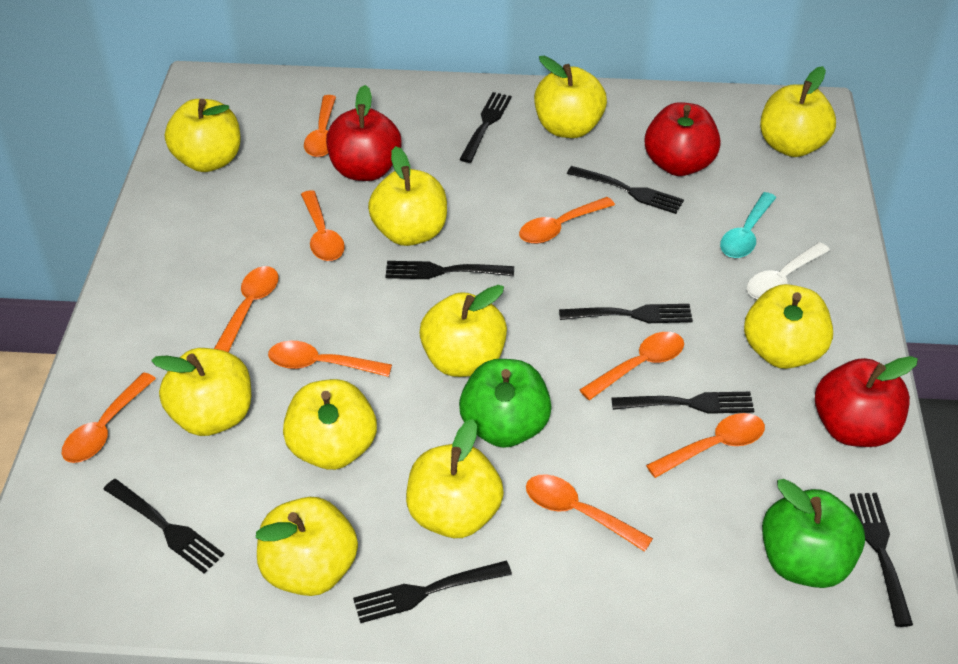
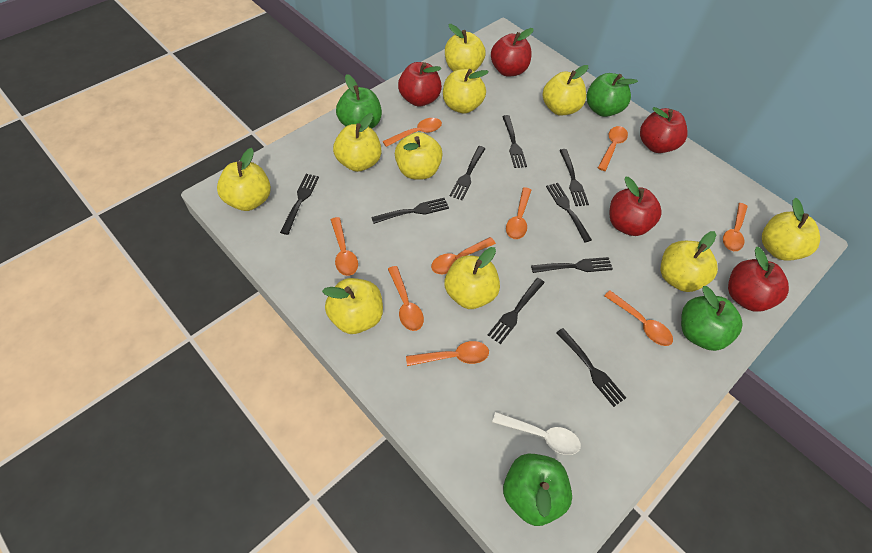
black fork: 8 -> 9
green apple: 2 -> 4
red apple: 3 -> 5
turquoise spoon: 1 -> 0

